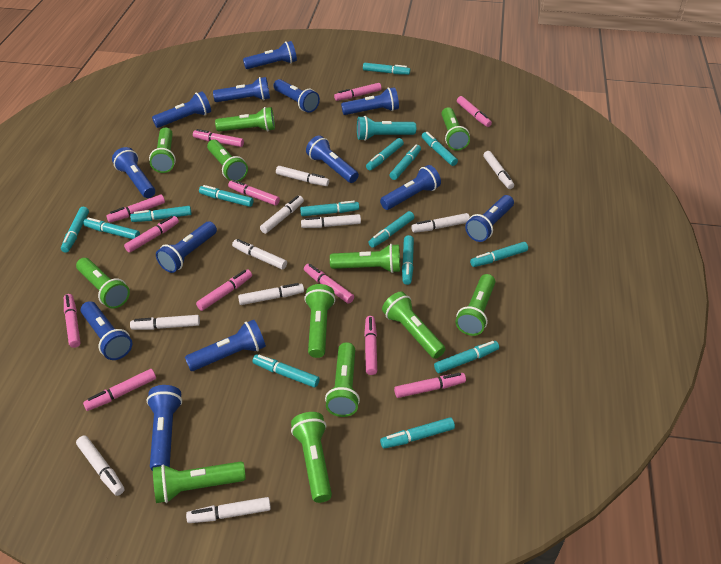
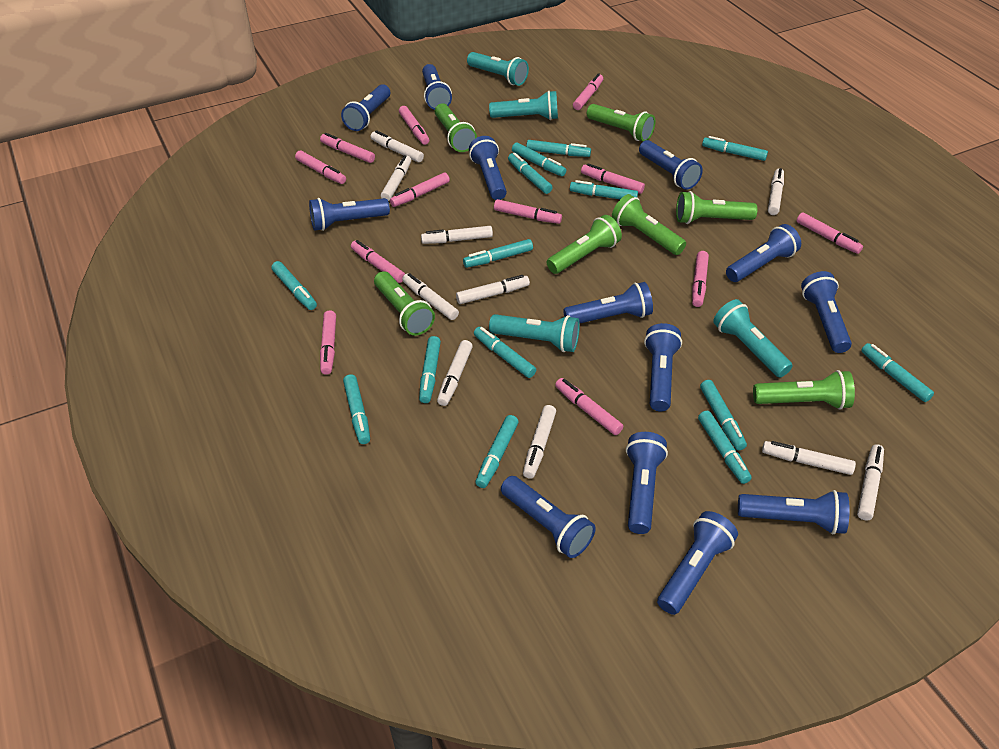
green flashlight: 12 -> 7
turquoise flashlight: 1 -> 4
turquoise marker: 15 -> 14

